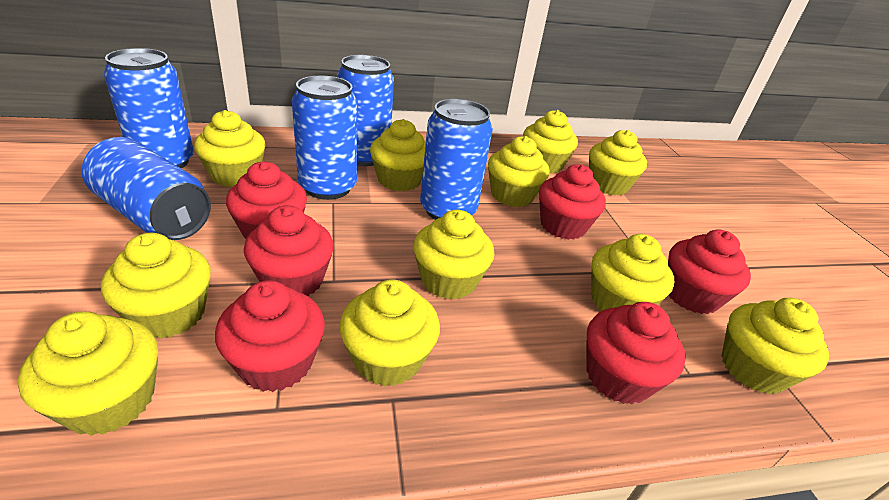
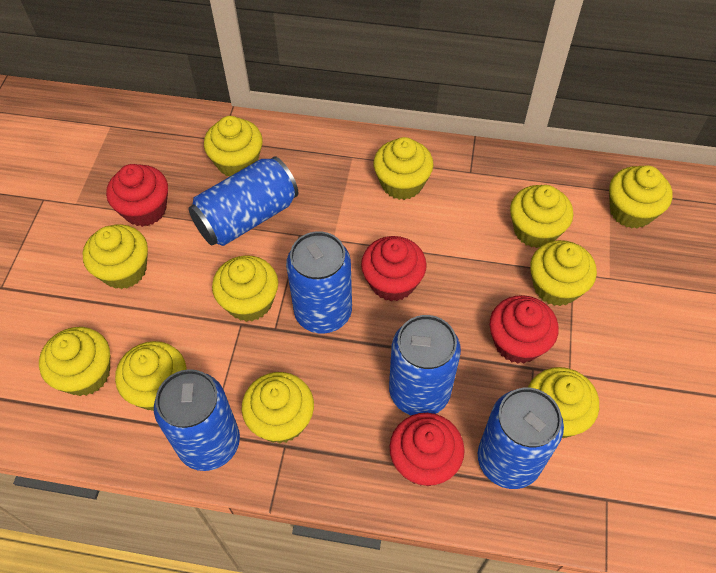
red cupcake: 6 -> 4

